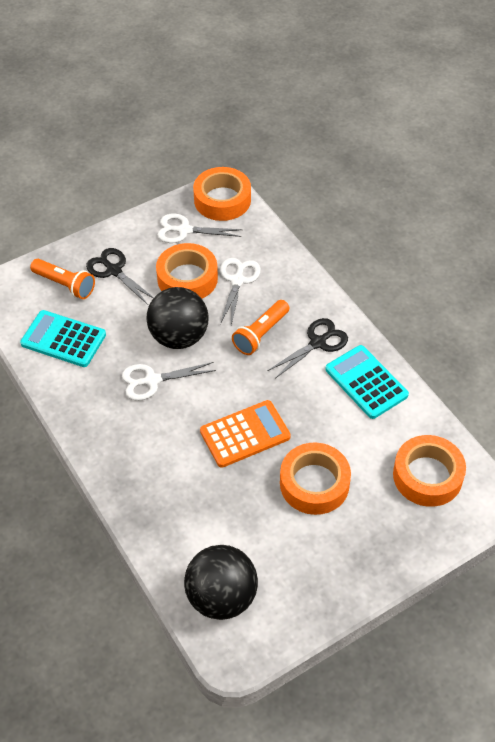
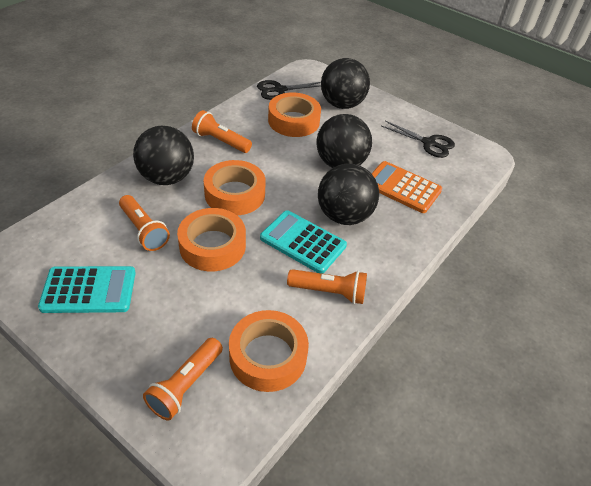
black ball: 2 -> 4
orange flashlight: 2 -> 4
white scissors: 3 -> 0

